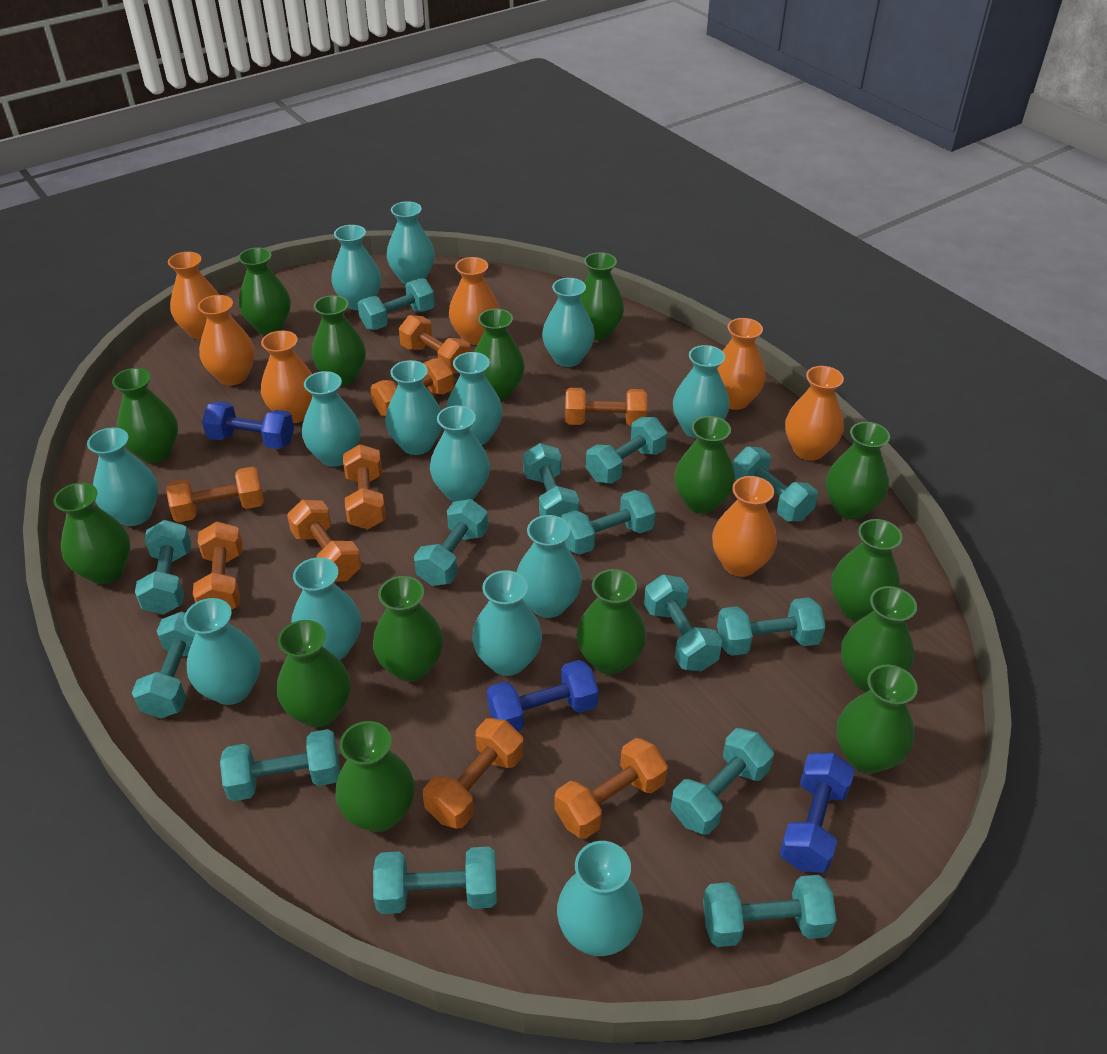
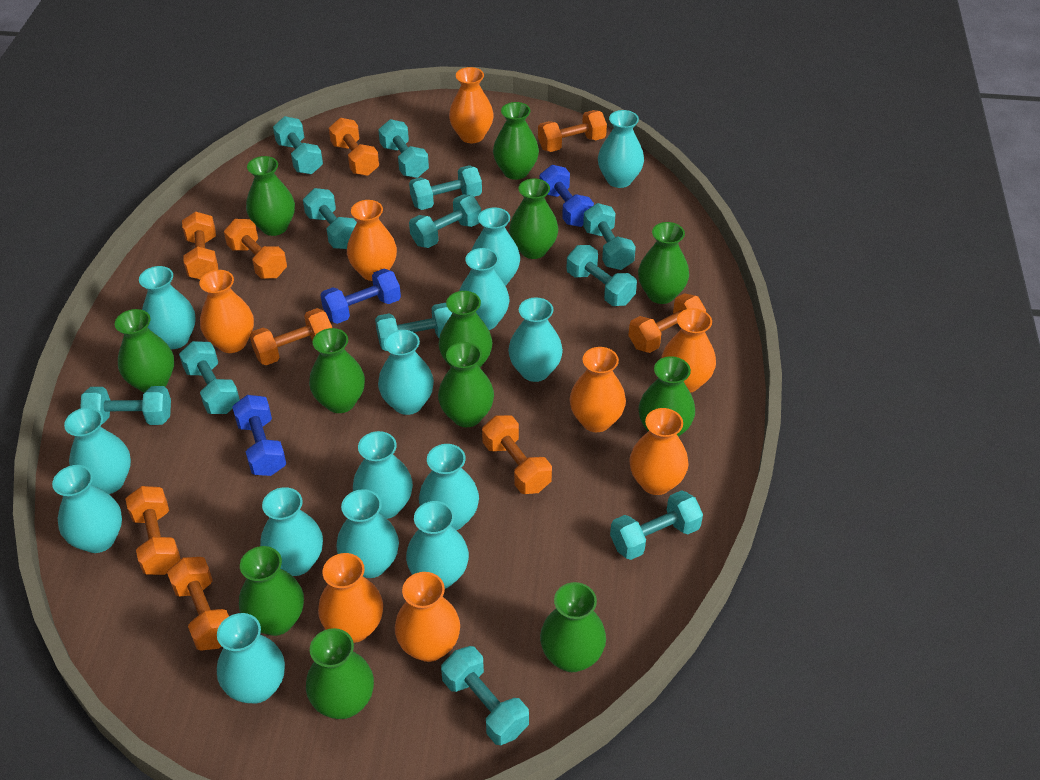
green vase: 15 -> 12
orange vase: 7 -> 8
turquoise dumbbell: 14 -> 12

